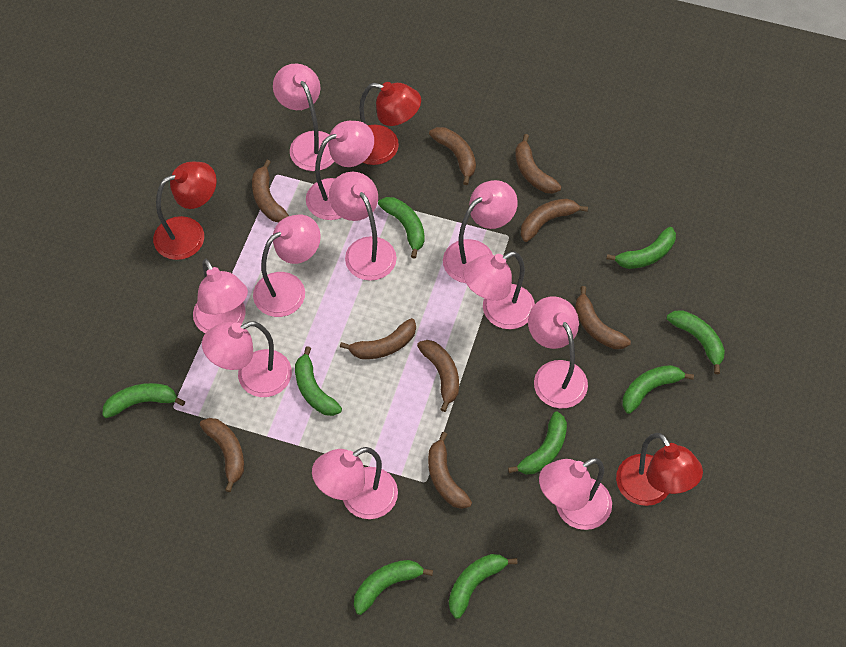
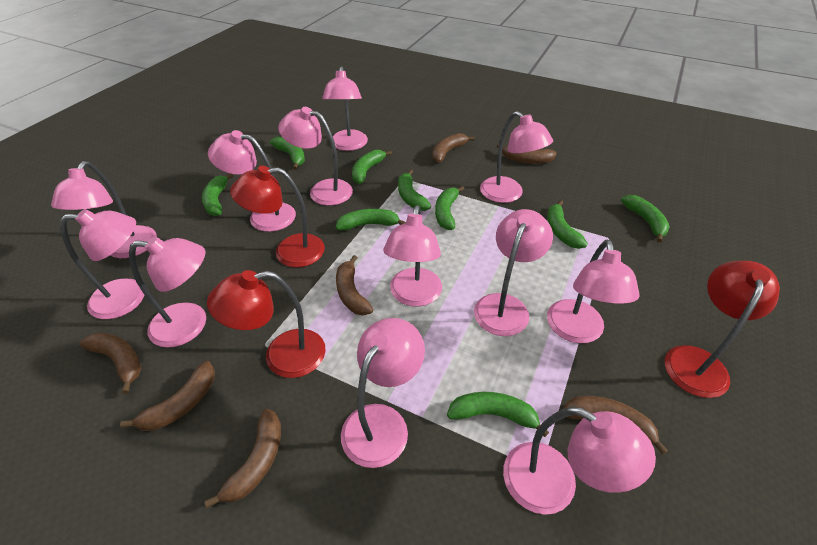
brown banana: 9 -> 7
pink lamp: 11 -> 12

